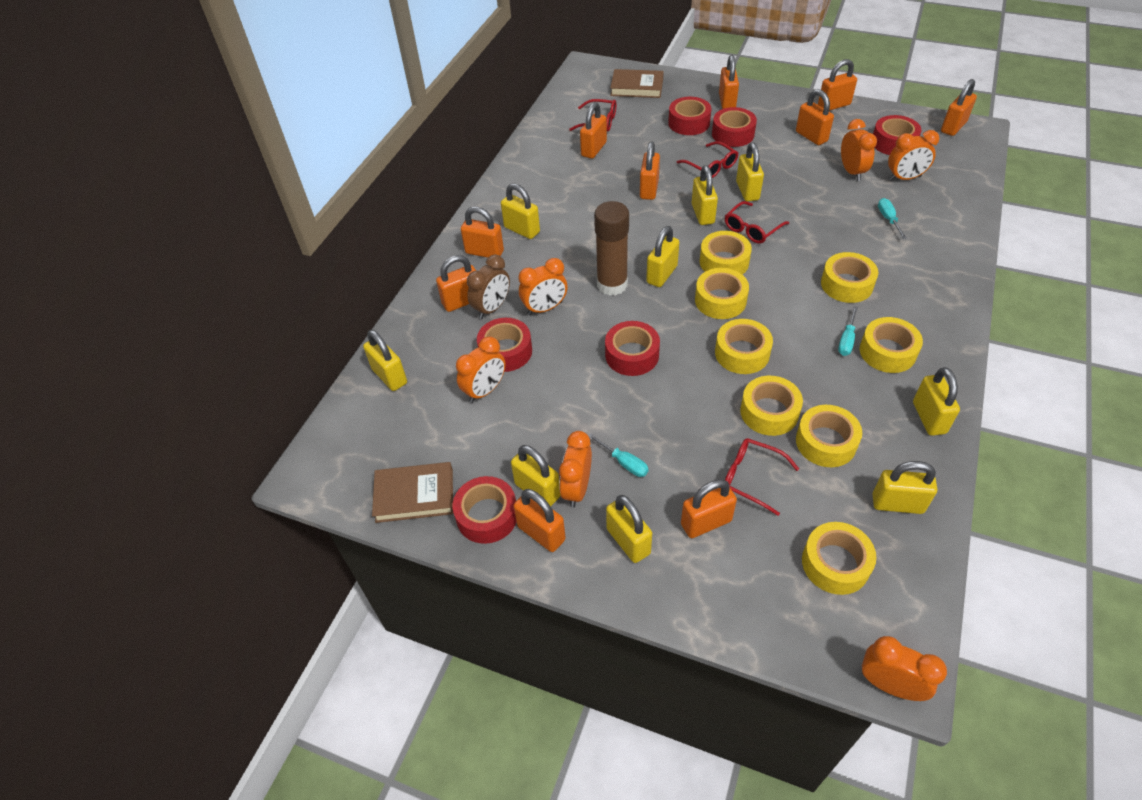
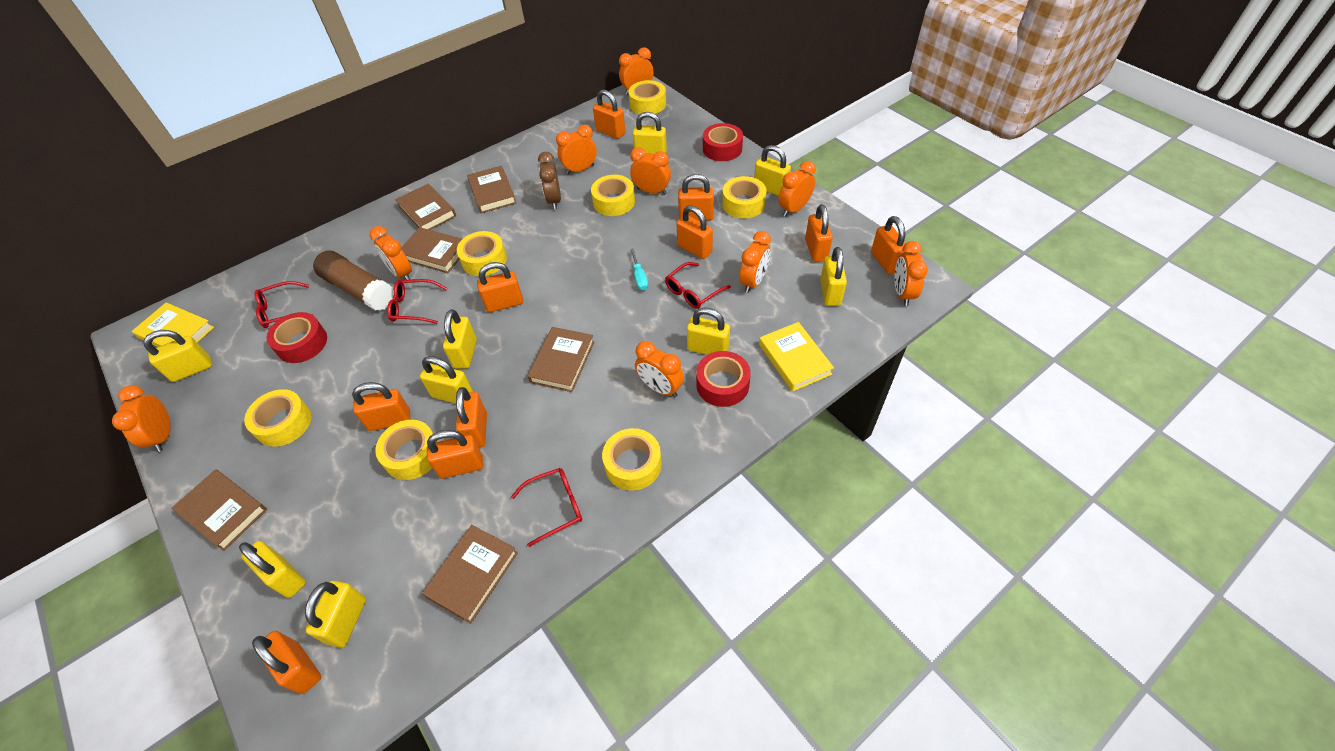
brown book: 2 -> 6
orange clock: 6 -> 9
red tape: 6 -> 3
turquoise screwdriver: 3 -> 1
yellow book: 0 -> 2
yellow tape: 8 -> 7

